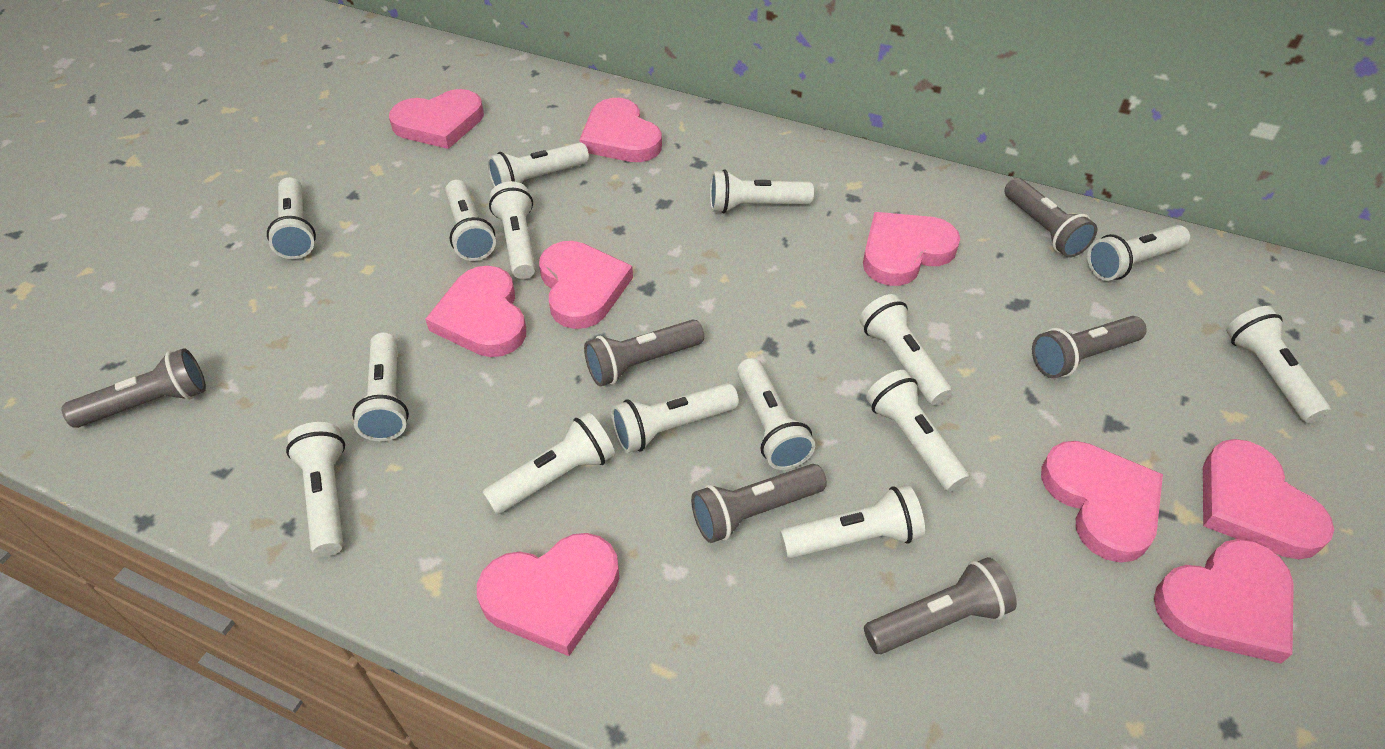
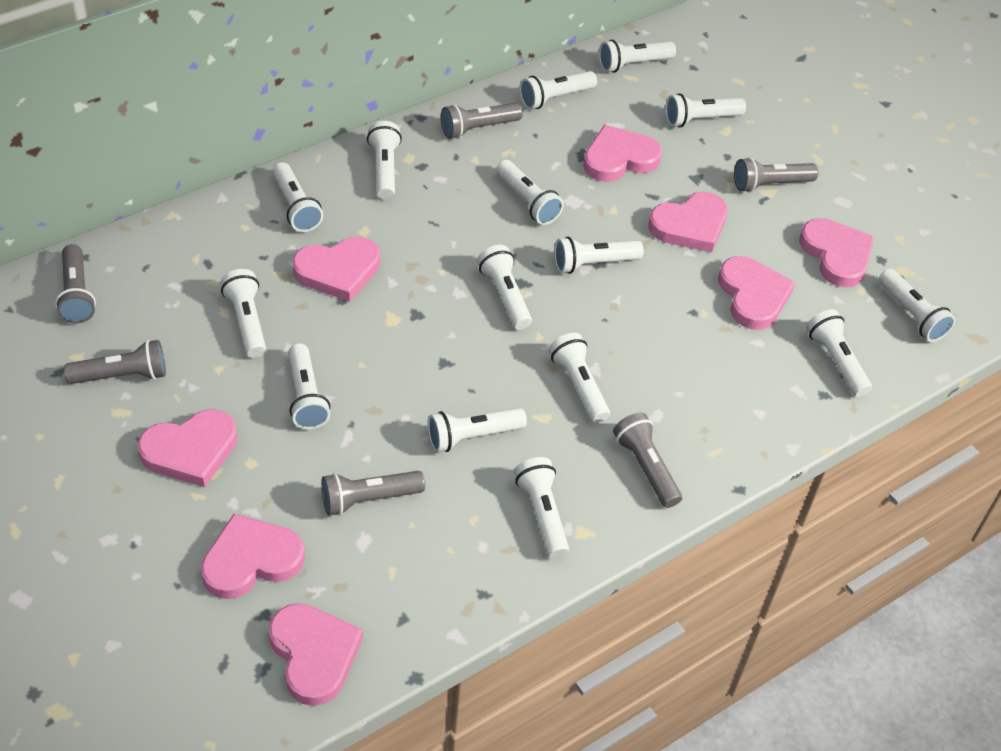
pink heart: 9 -> 8

